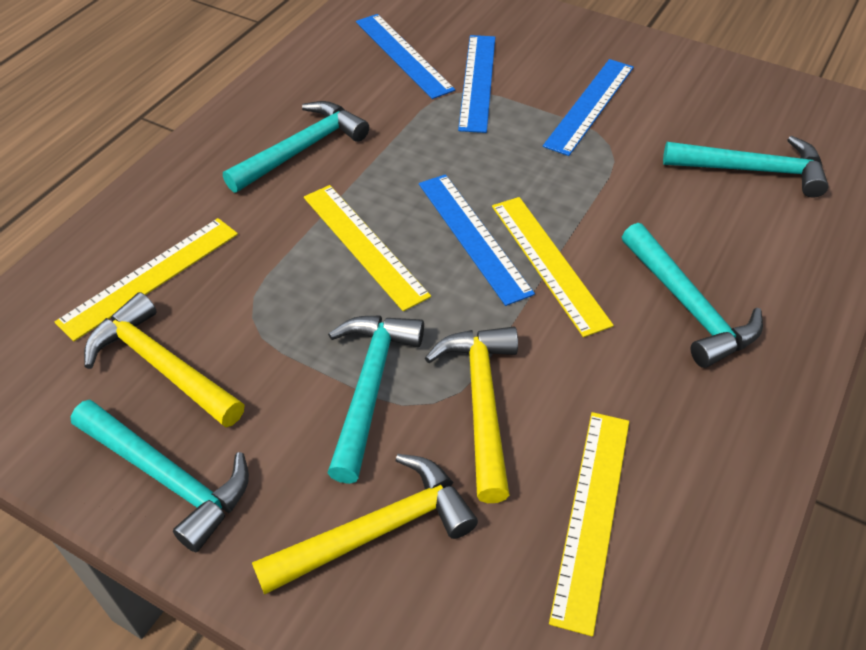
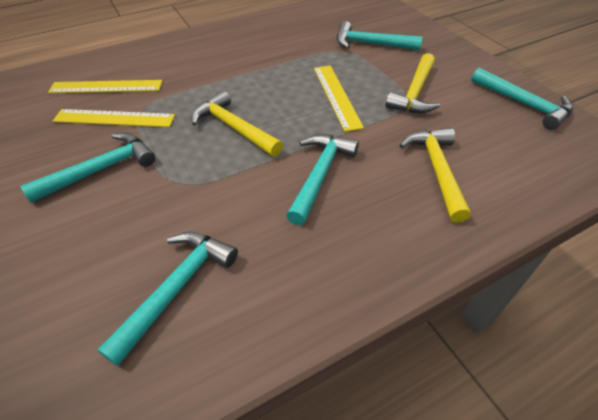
blue ruler: 4 -> 0
yellow ruler: 4 -> 3

